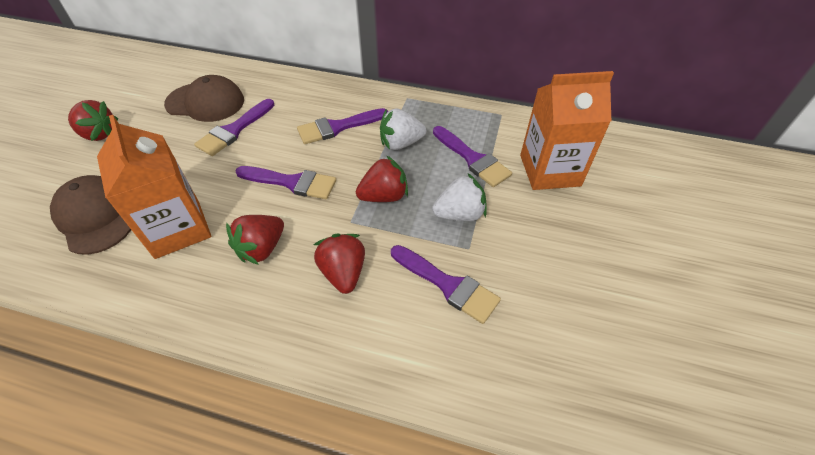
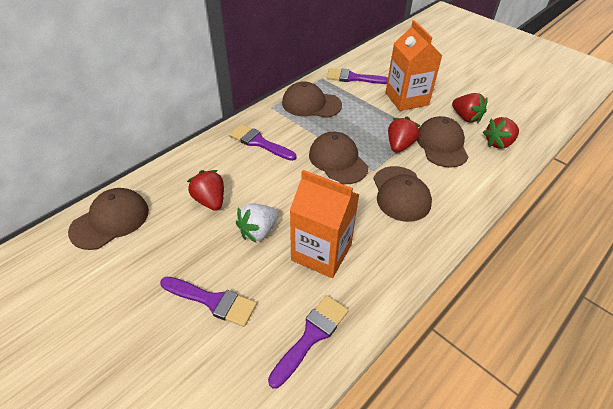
brown cap: 2 -> 5
purple brush: 5 -> 4
white strawberry: 2 -> 1

